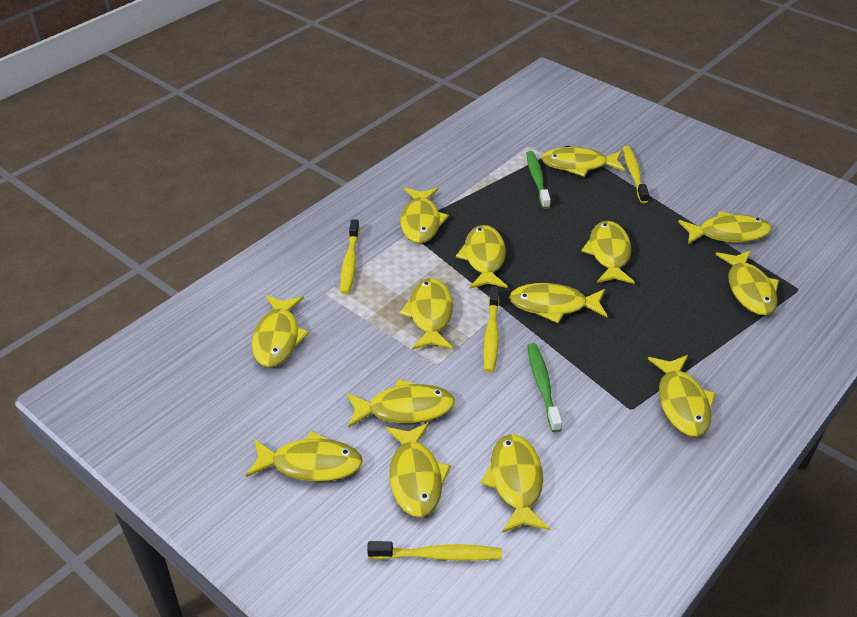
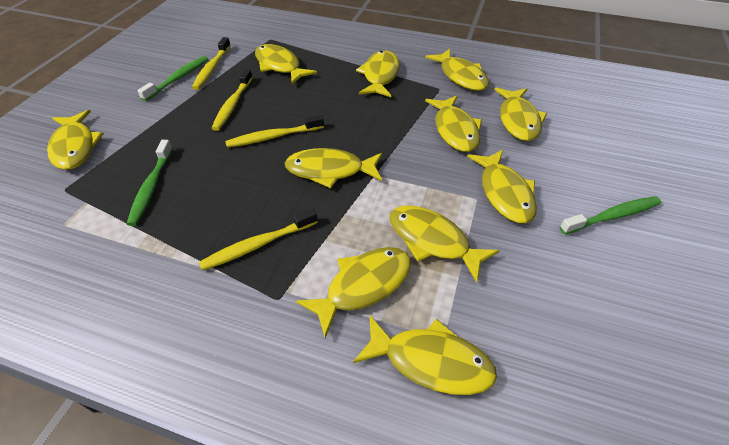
green toothbrush: 2 -> 3
yellow fish: 14 -> 11

